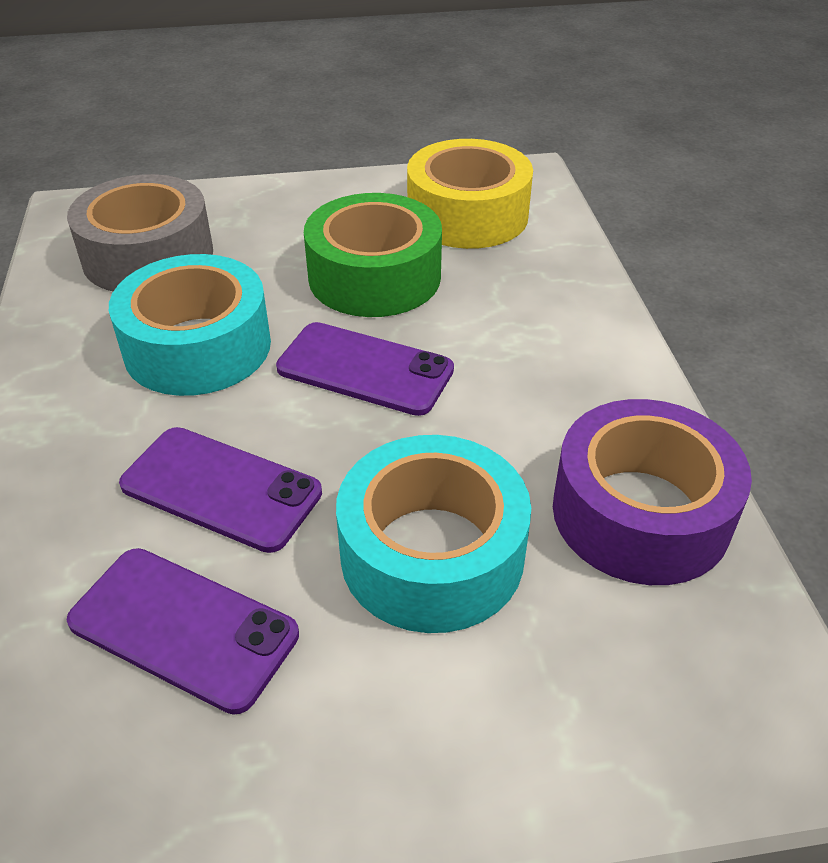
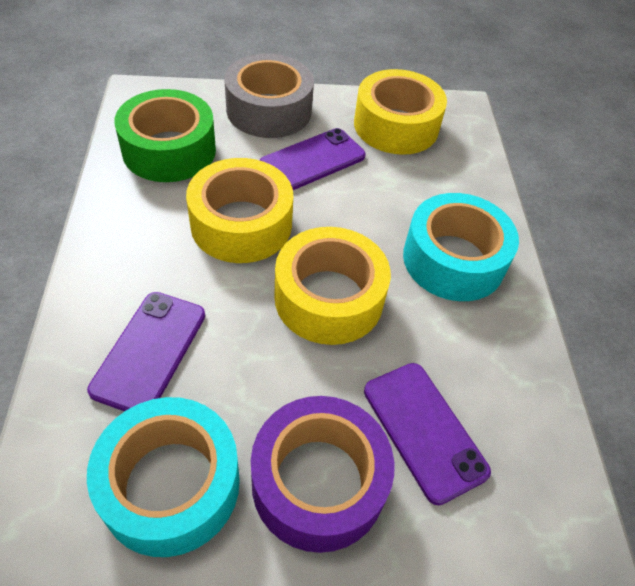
yellow tape: 1 -> 3

